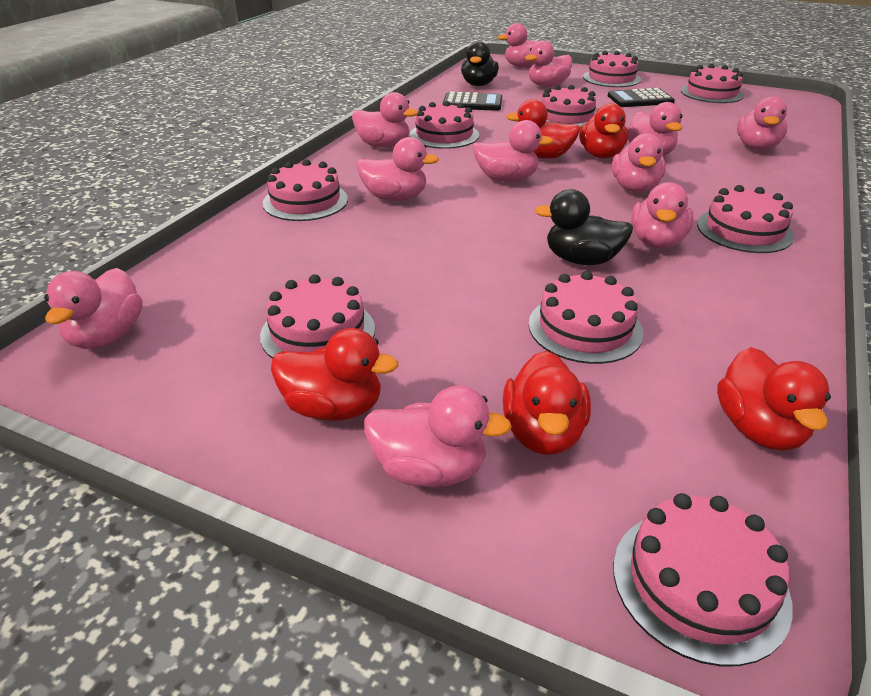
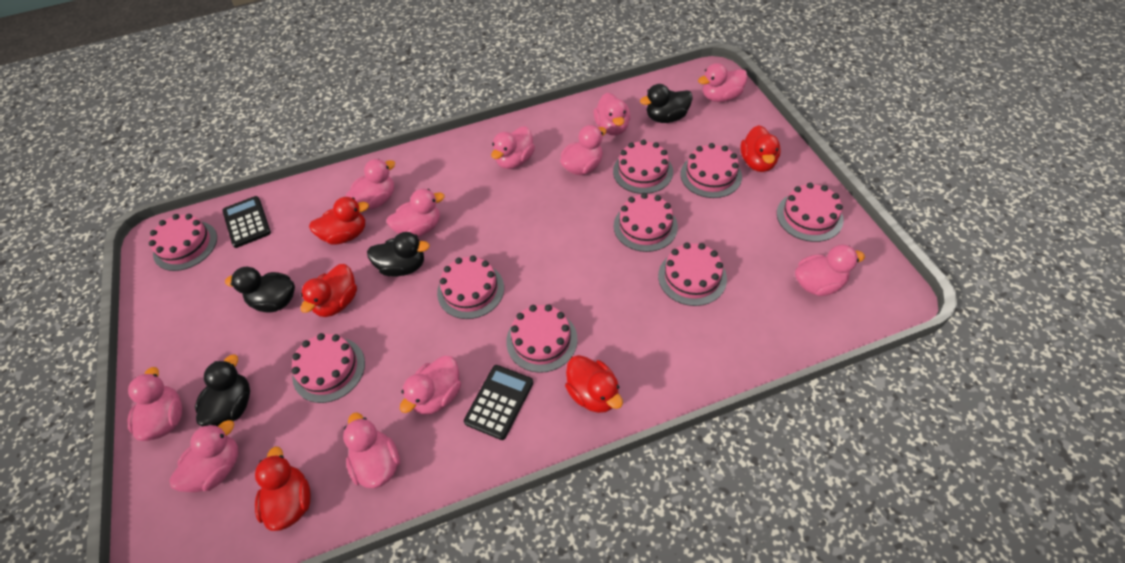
black duck: 2 -> 4

